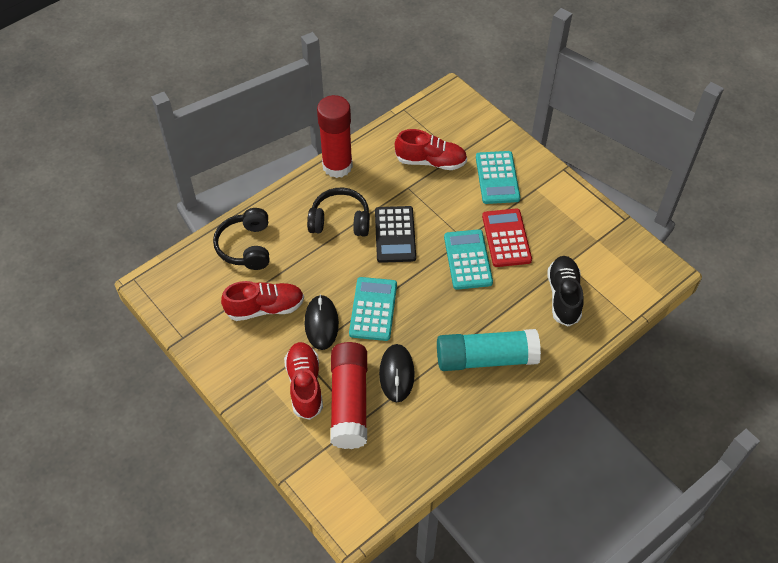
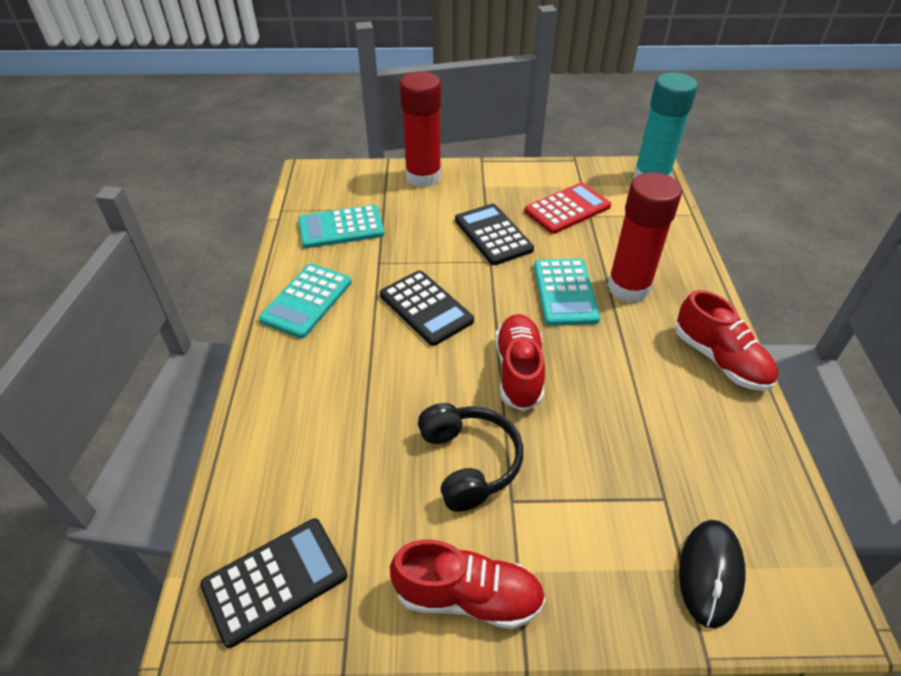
black calculator: 1 -> 3
black headphones: 2 -> 1
black mouse: 2 -> 1
black shoe: 1 -> 0

